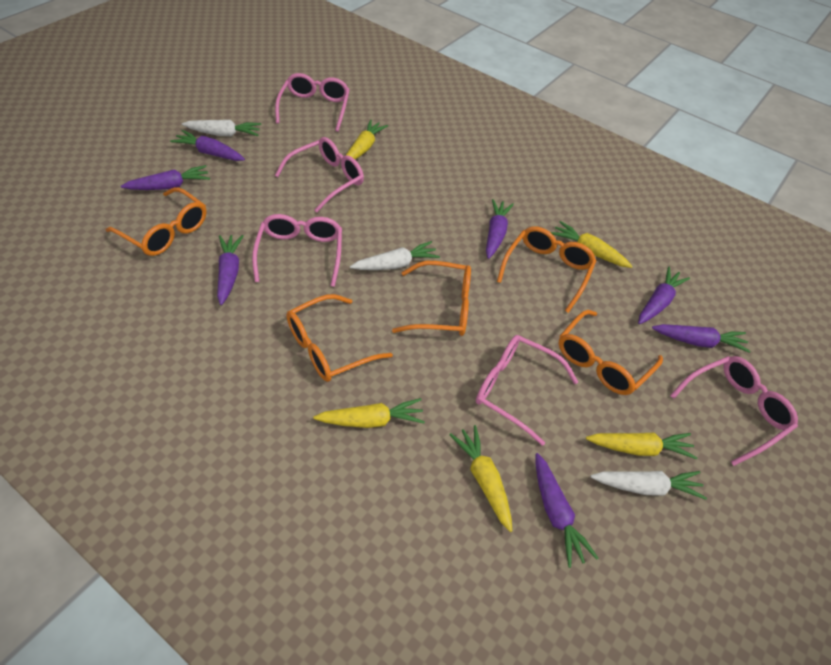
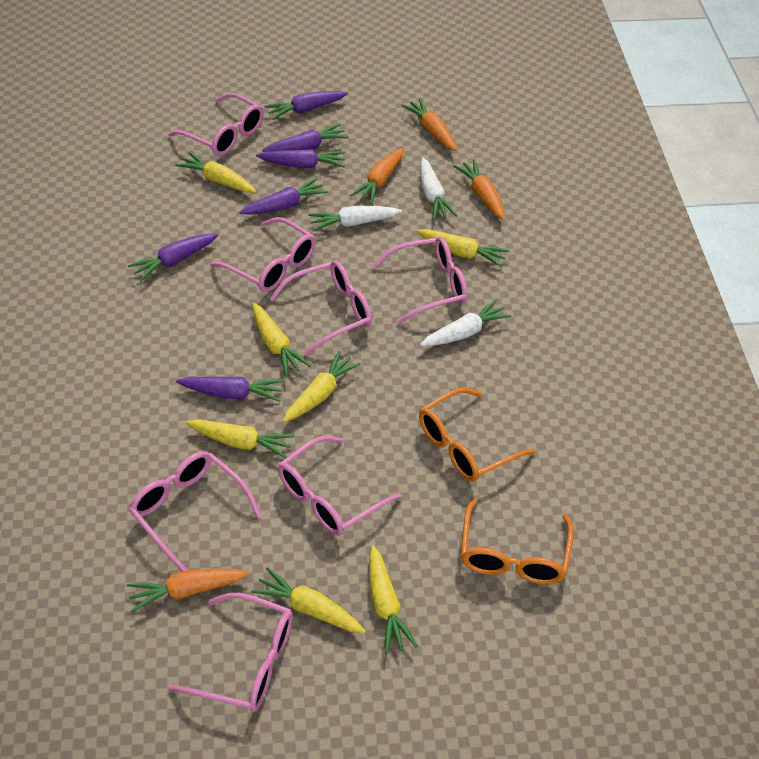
orange carrot: 0 -> 4
orange glasses: 5 -> 2
pink glasses: 5 -> 7
purple carrot: 7 -> 6
yellow carrot: 5 -> 7

